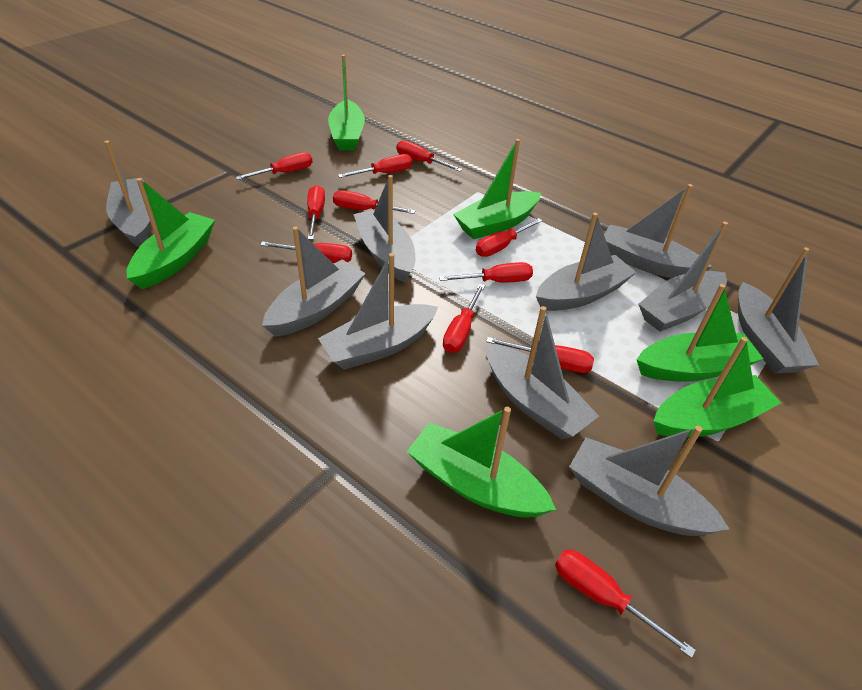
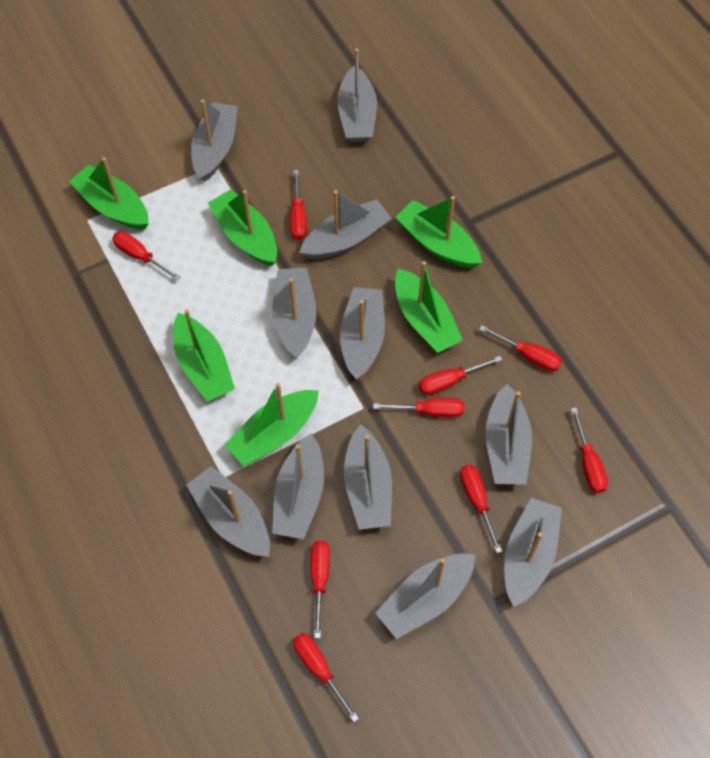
grey boat: 10 -> 11
red screwdriver: 11 -> 9

